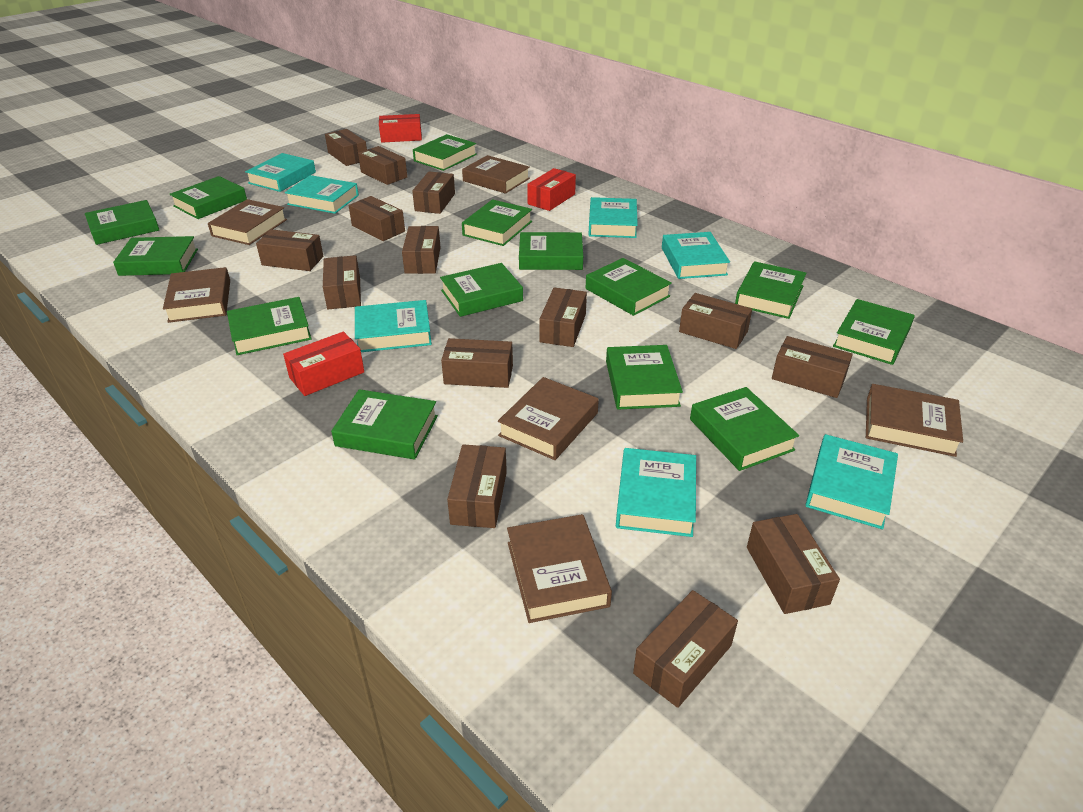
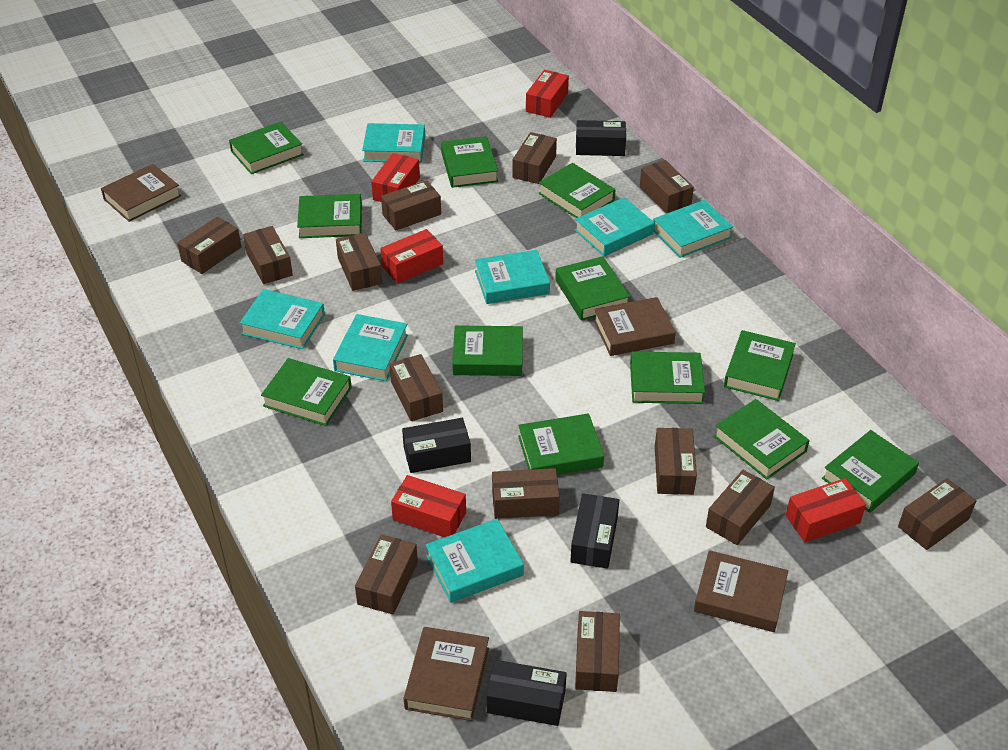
black box: 0 -> 4
brown book: 6 -> 4
brown box: 14 -> 13
green book: 14 -> 12
red box: 3 -> 5

